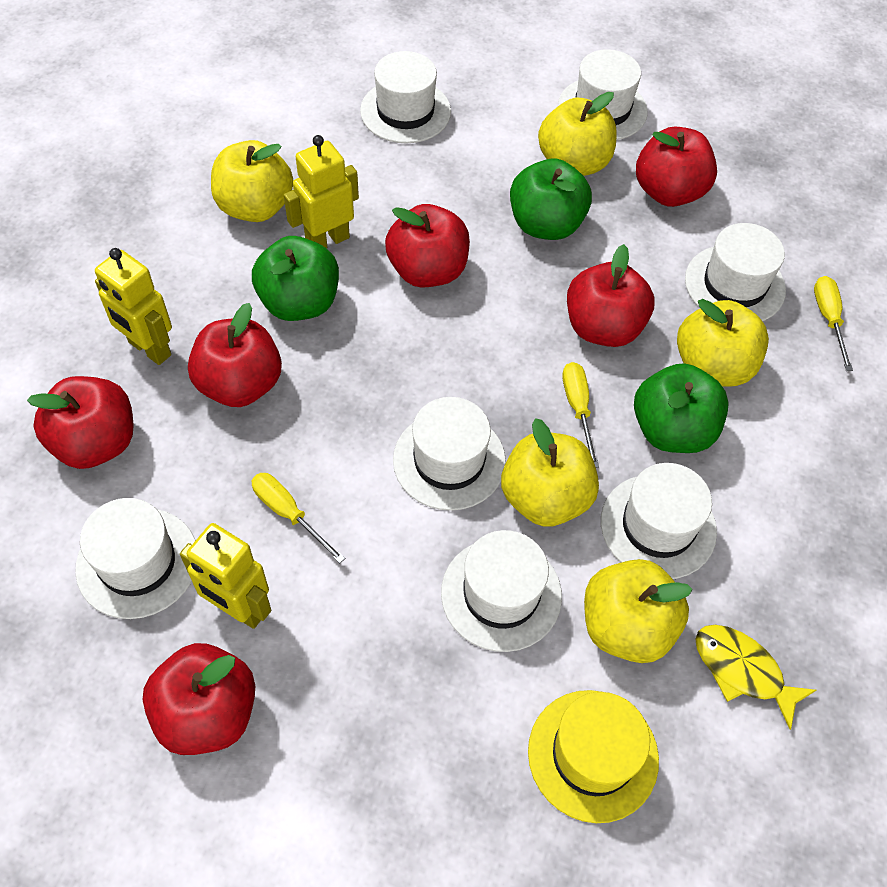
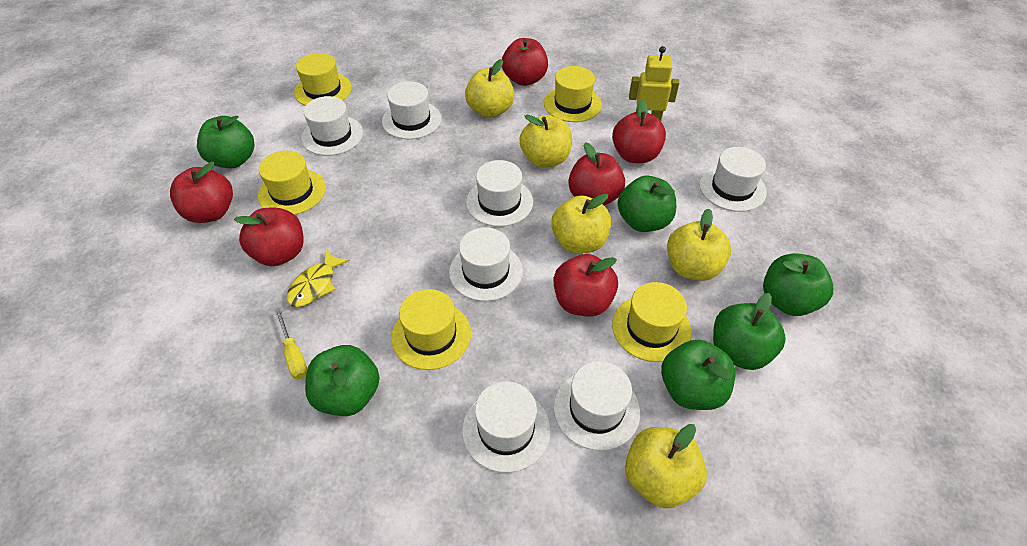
green apple: 3 -> 6
yellow hat: 1 -> 5
yellow robot: 3 -> 1
yellow screwdriver: 3 -> 1

